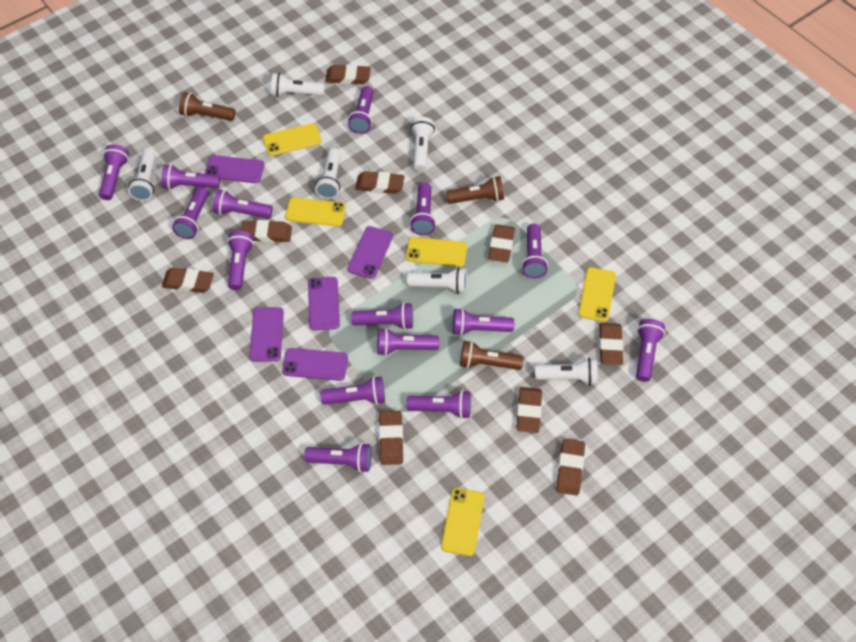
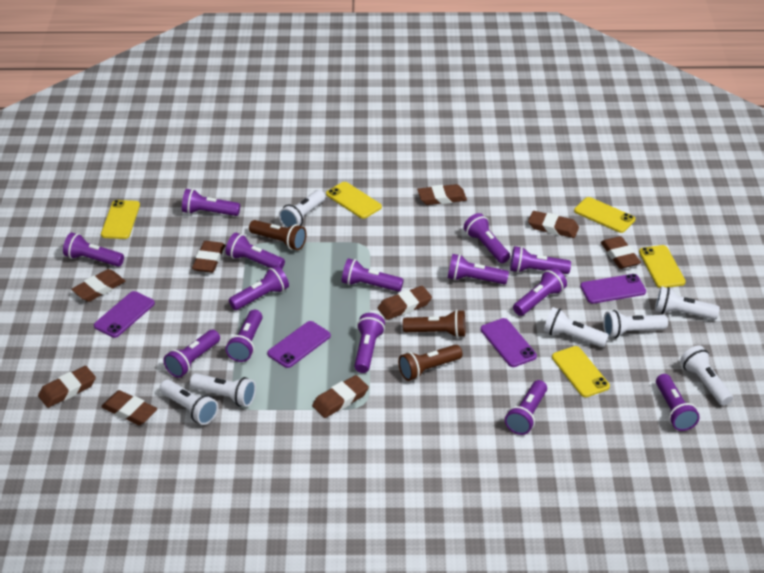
purple flashlight: 15 -> 14
purple phone: 5 -> 4
white flashlight: 6 -> 7

